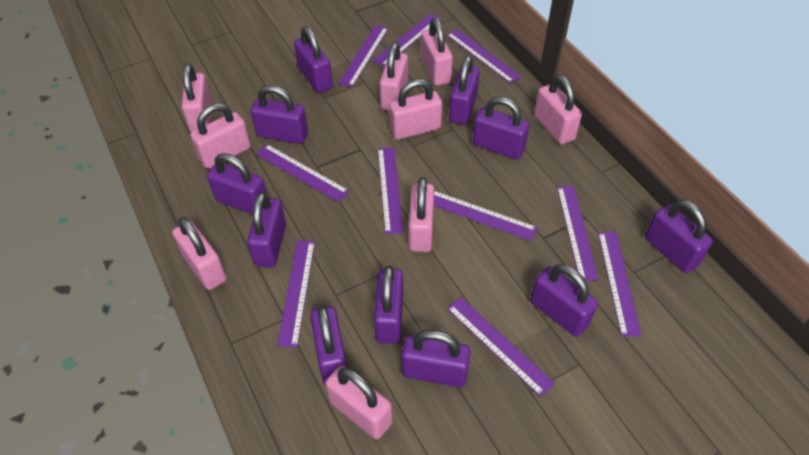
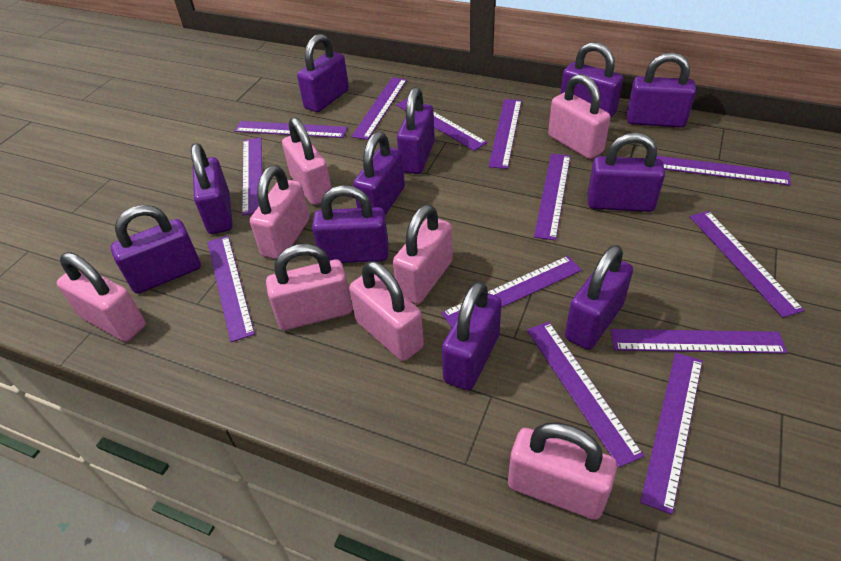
pink padlock: 9 -> 8
purple ruler: 10 -> 13

